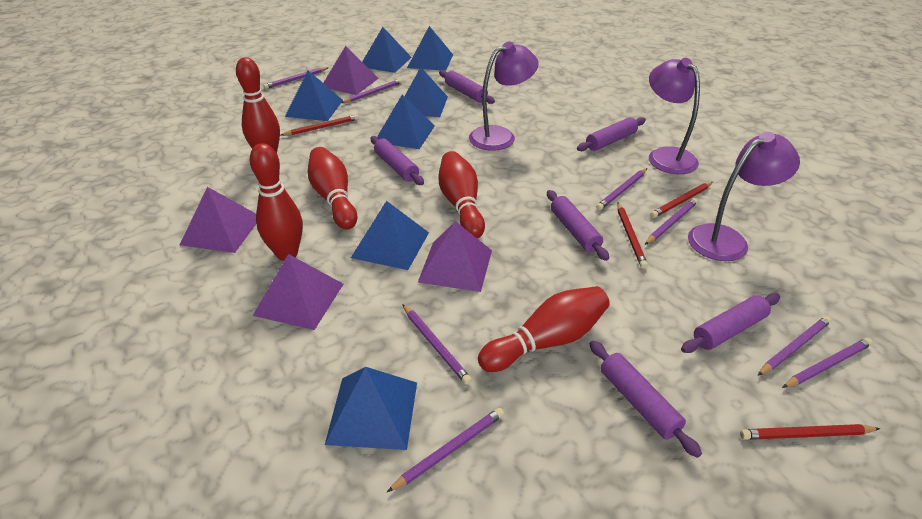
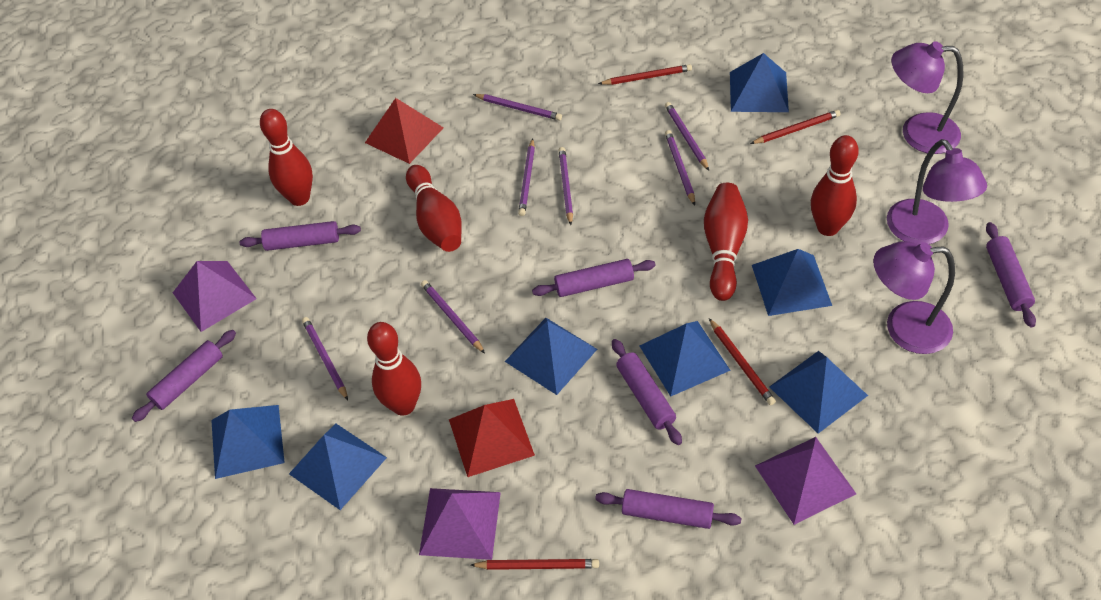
purple pencil: 8 -> 7
purple pyramid: 4 -> 3
red pyramid: 0 -> 2

